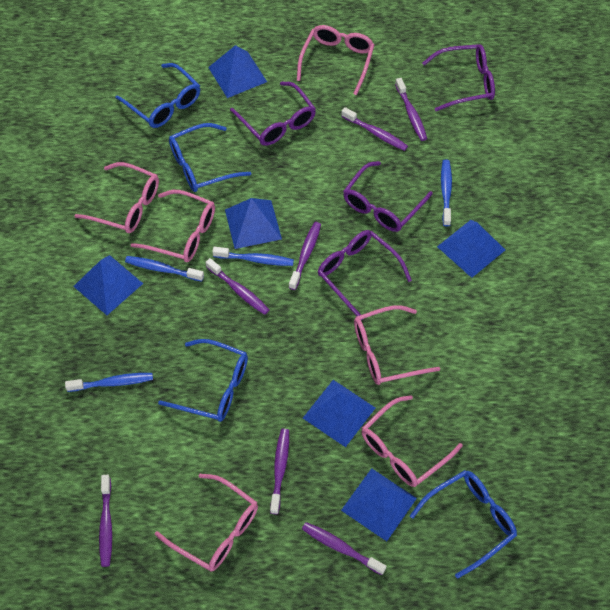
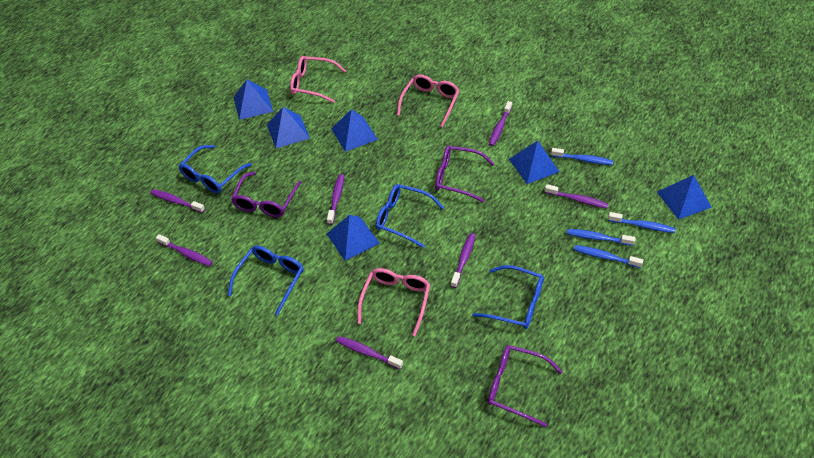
pink glasses: 6 -> 3
purple glasses: 4 -> 3

